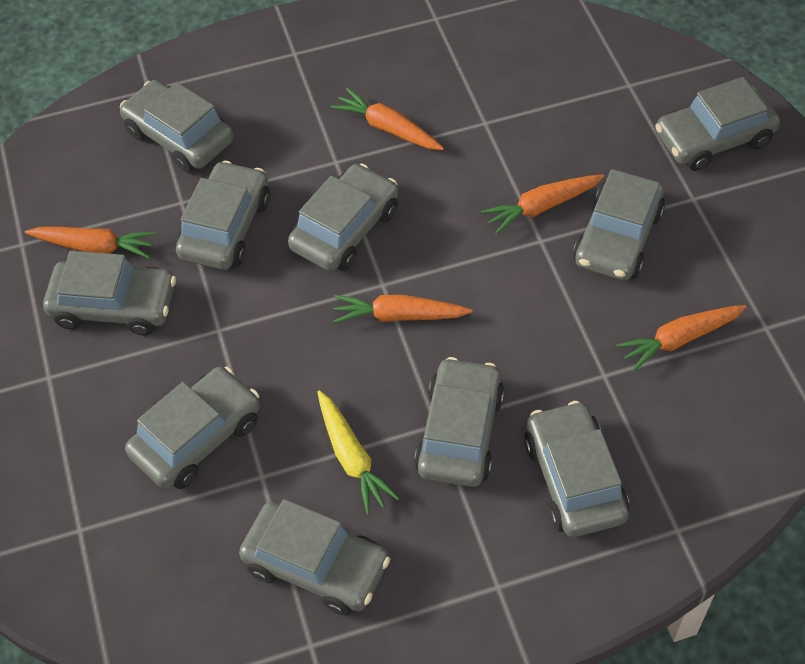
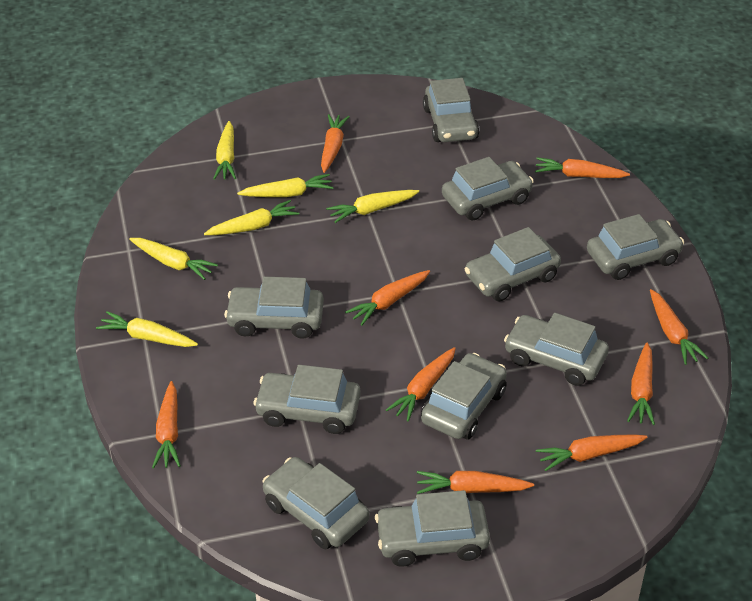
orange carrot: 5 -> 9
yellow carrot: 1 -> 6

